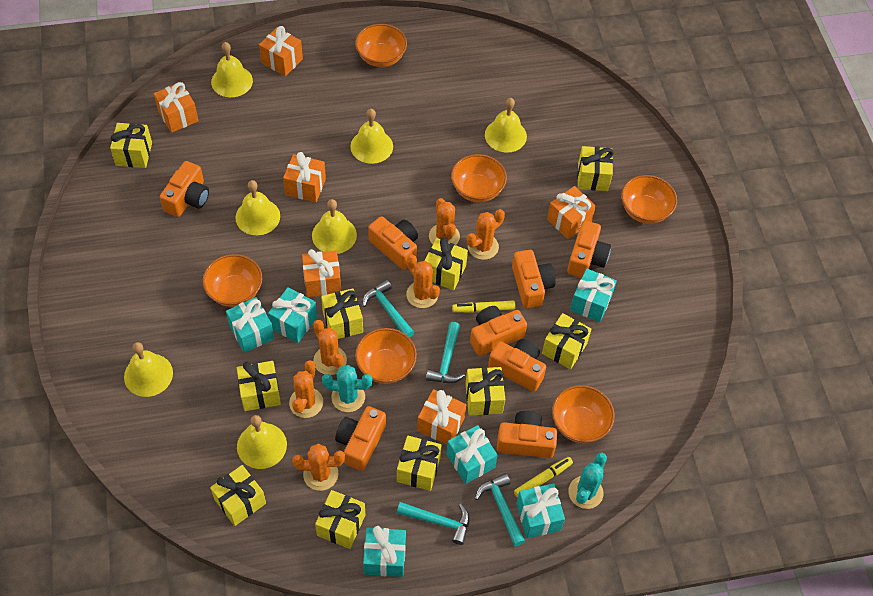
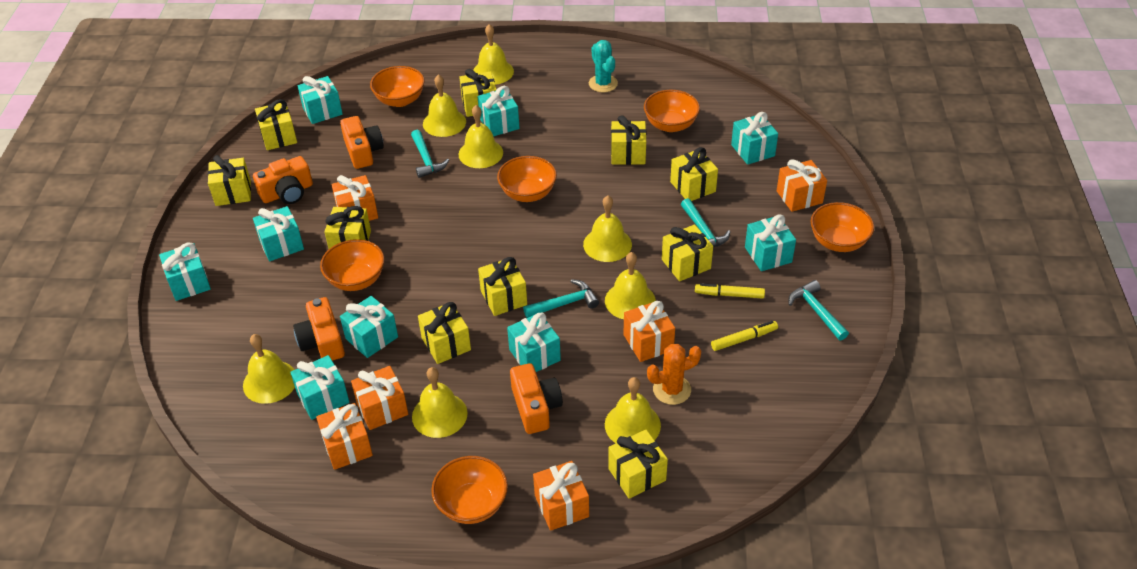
orange cactus: 6 -> 1
orange camera: 8 -> 4
turquoise cactus: 2 -> 1
turquoise gift: 6 -> 9
yellow bell: 7 -> 8

